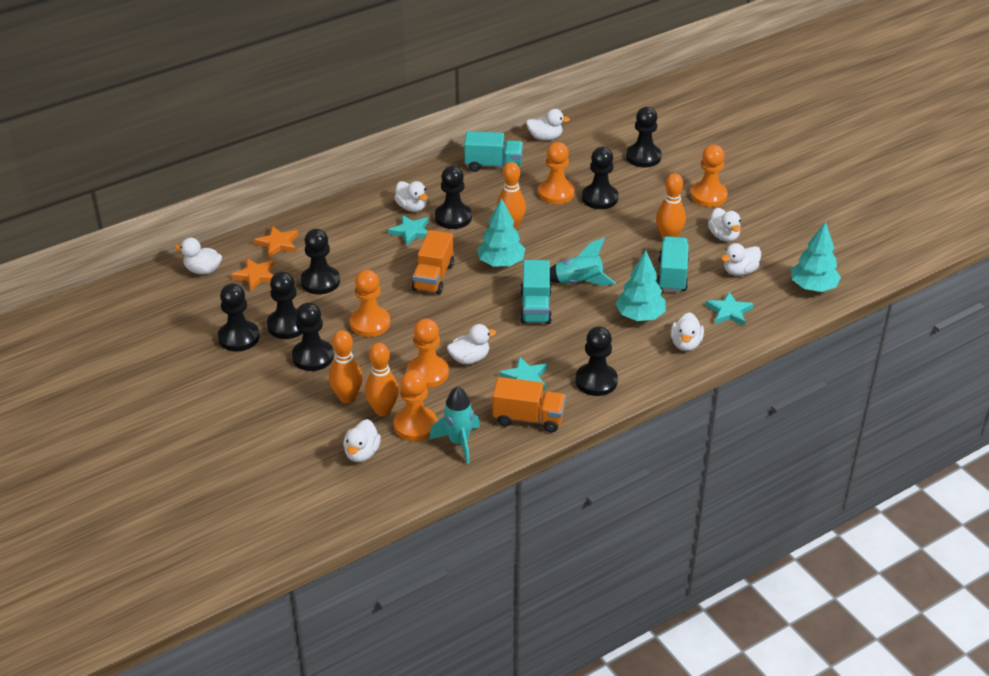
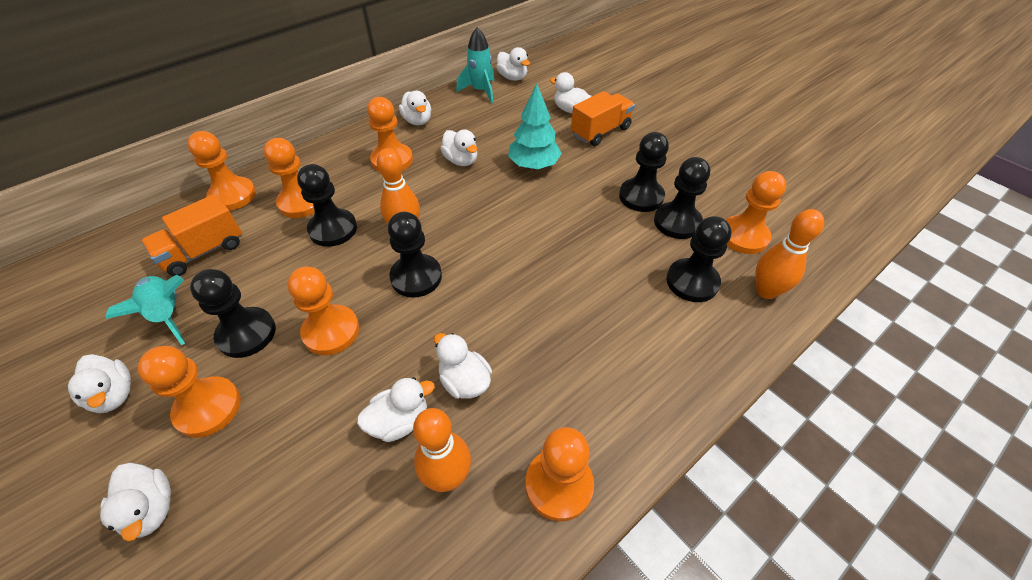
black pawn: 8 -> 6
orange bowling pin: 4 -> 3
orange pawn: 5 -> 7
orange star: 2 -> 0
turquoise star: 3 -> 0
turquoise tree: 3 -> 1
turquoise truck: 3 -> 0

